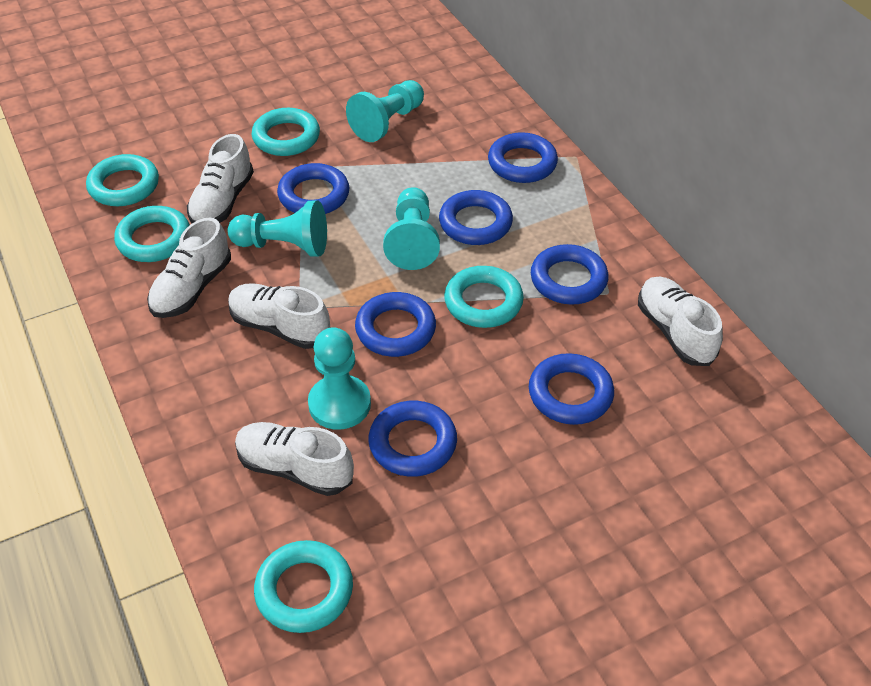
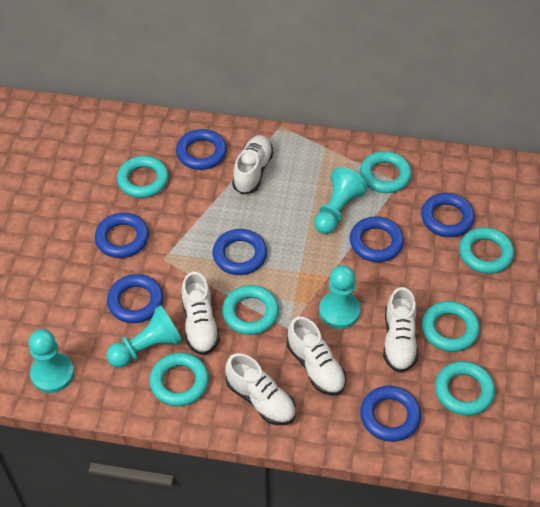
turquoise ring: 5 -> 7

